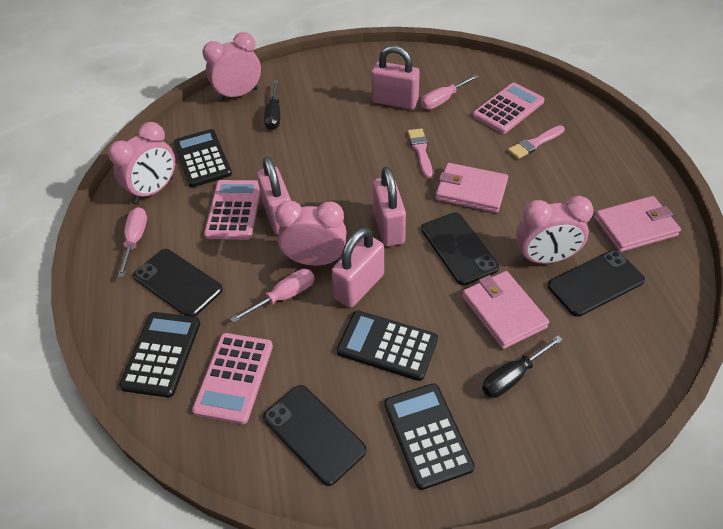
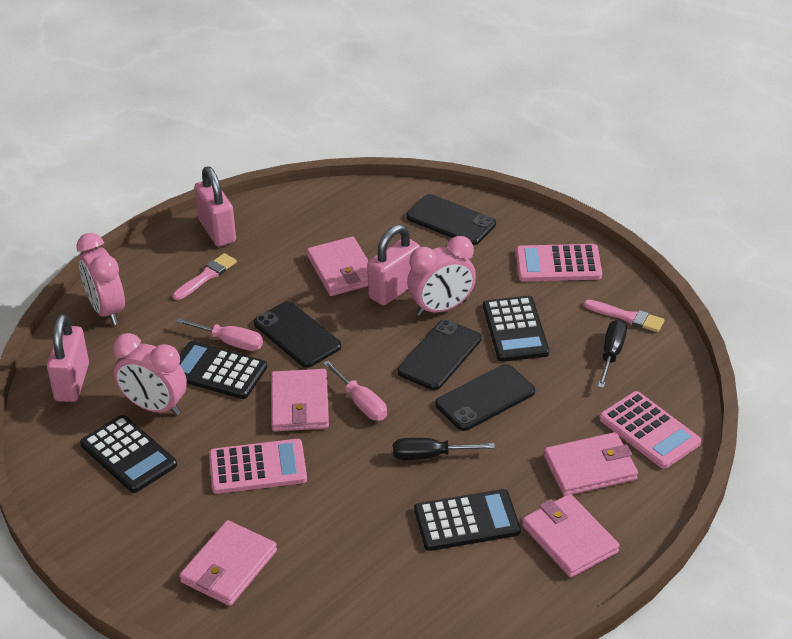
pink clock: 4 -> 3
pink padlock: 4 -> 3
pink screwdriver: 3 -> 2
pink wallet: 3 -> 5

